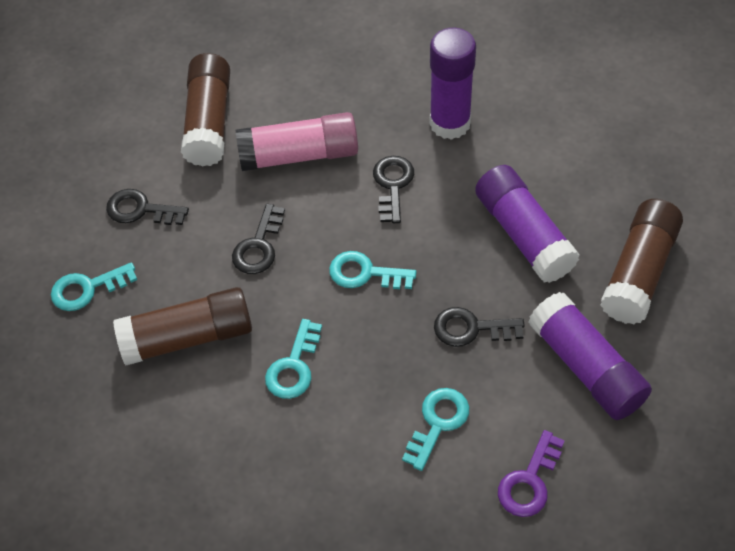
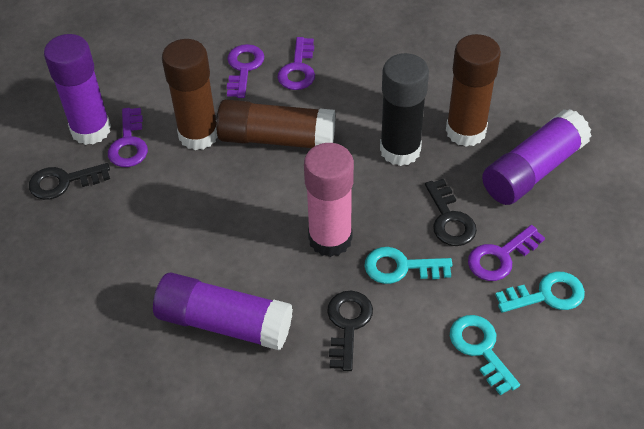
black glue stick: 0 -> 1
black key: 4 -> 3
purple key: 1 -> 4
turquoise key: 4 -> 3

